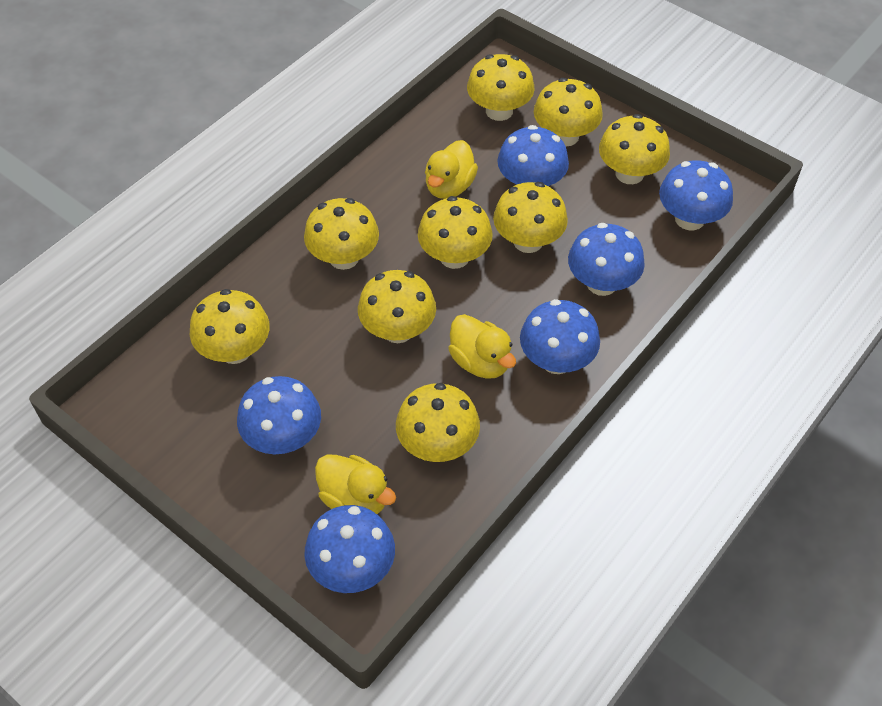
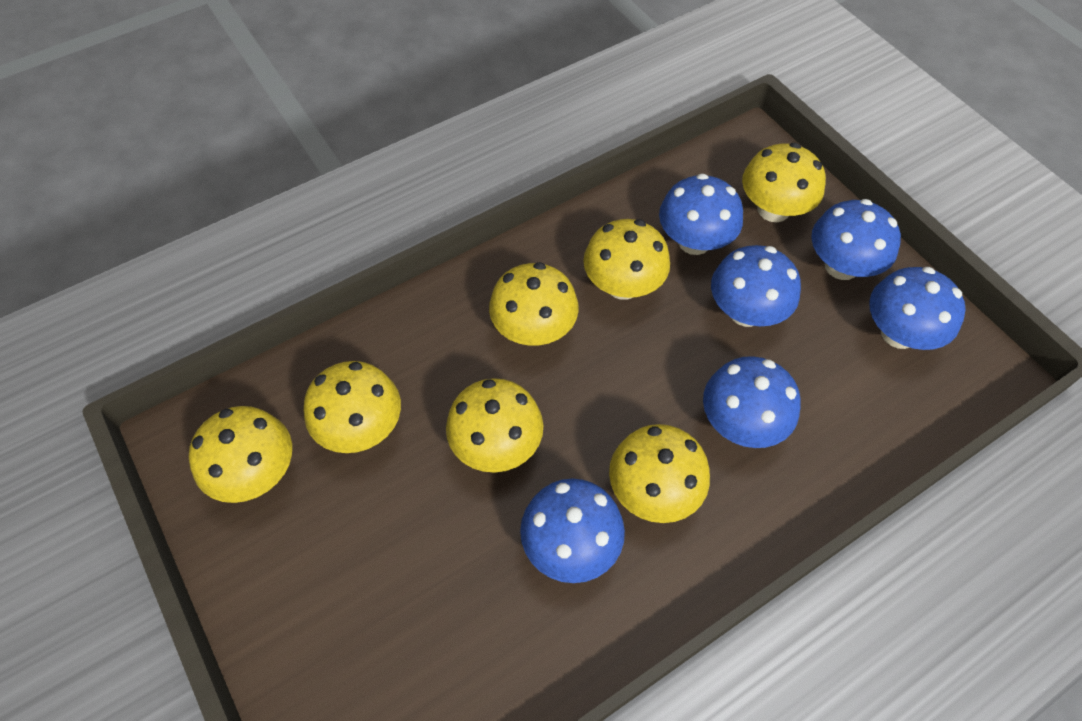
yellow duck: 3 -> 0
yellow mushroom: 9 -> 7

